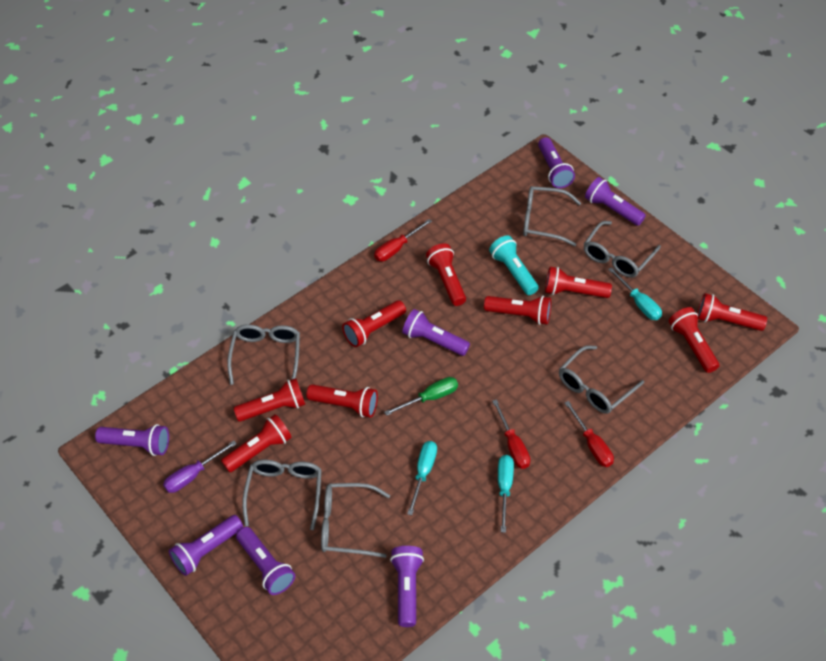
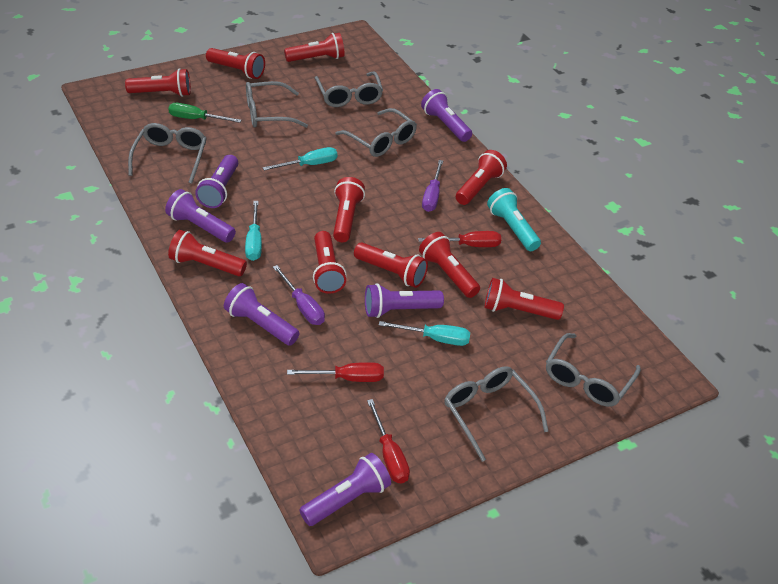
purple flashlight: 7 -> 6
purple screwdriver: 1 -> 2
red flashlight: 9 -> 10

